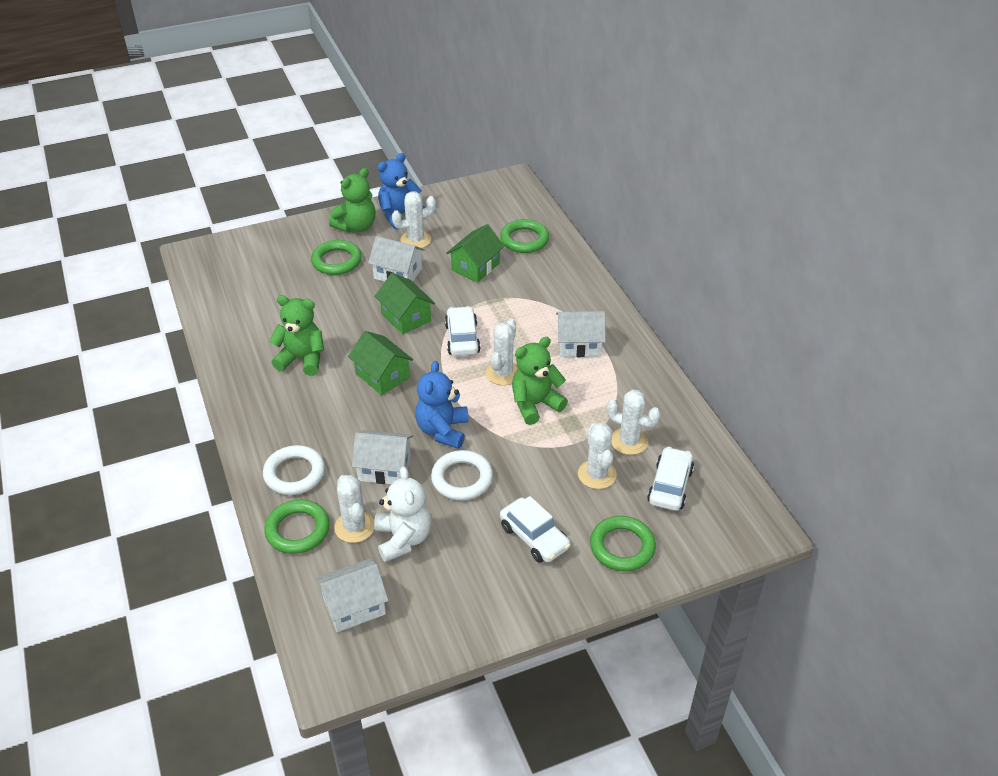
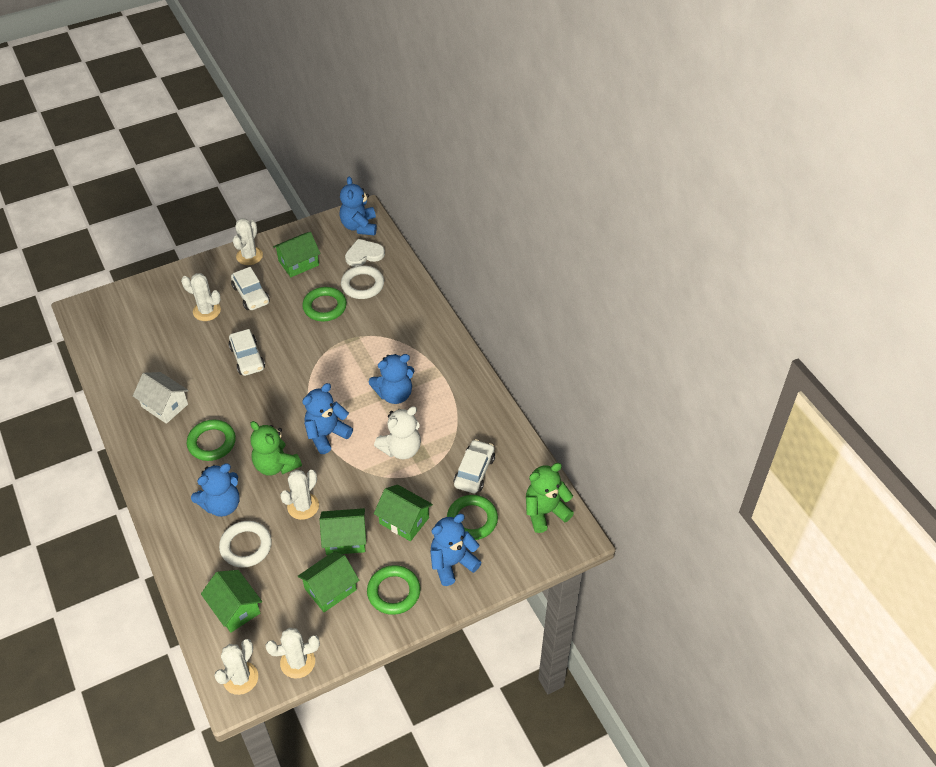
blue teddy bear: 2 -> 5
green house: 3 -> 5
green teddy bear: 3 -> 2
white heart: 0 -> 1
white house: 4 -> 1

